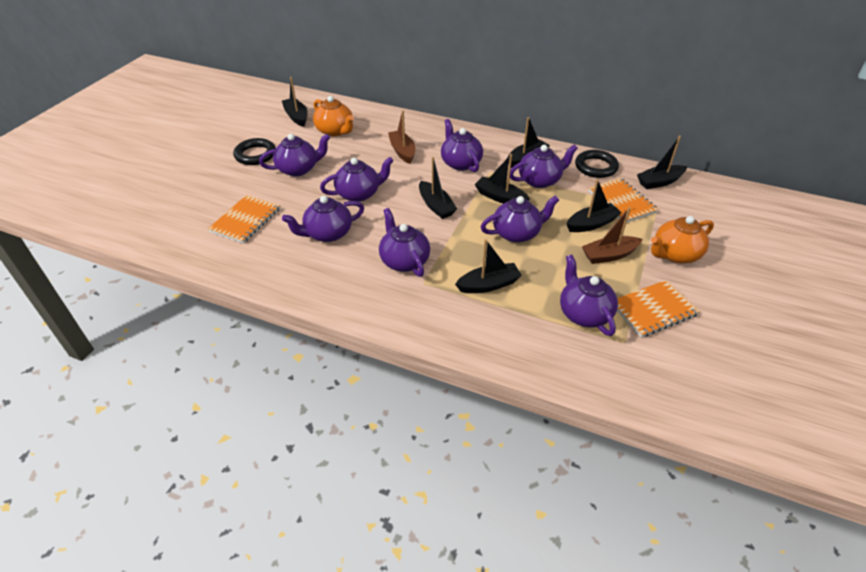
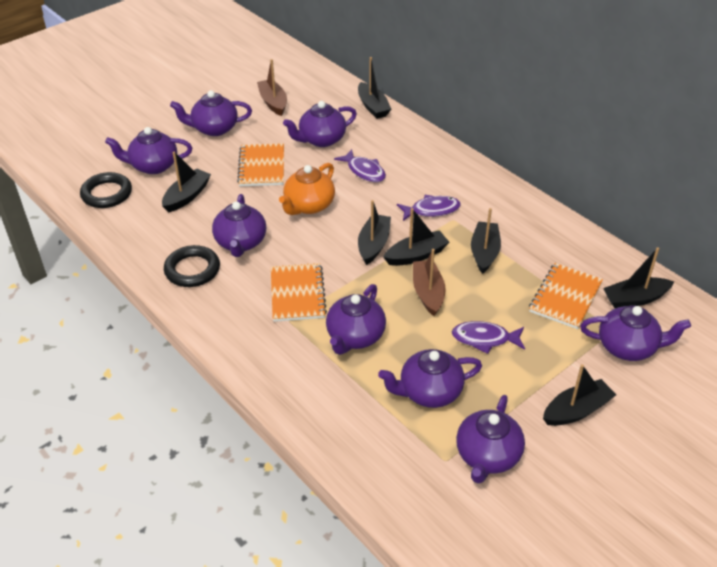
orange teapot: 2 -> 1
purple fish: 0 -> 3

